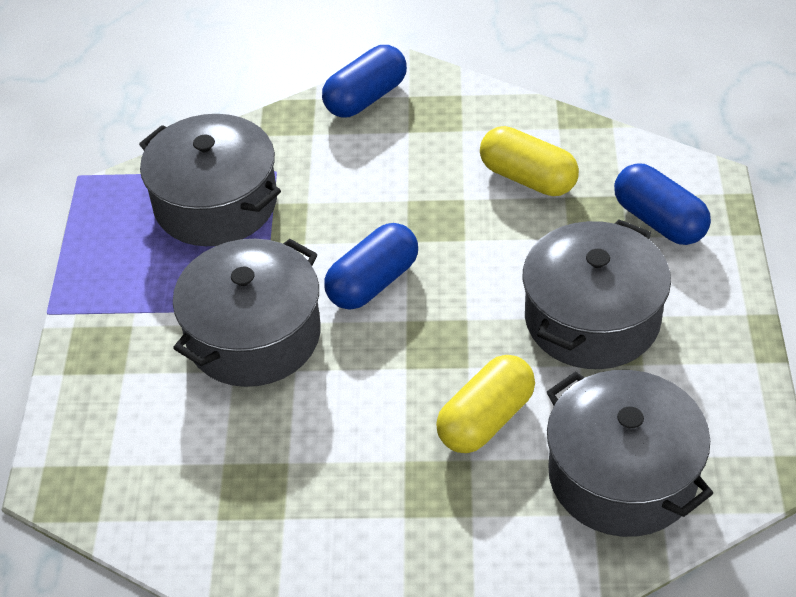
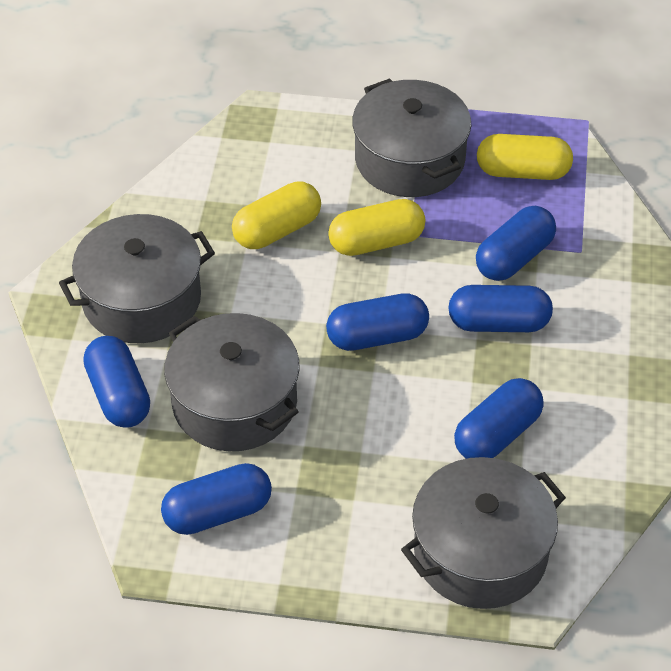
blue capsule: 3 -> 6
yellow capsule: 2 -> 3

